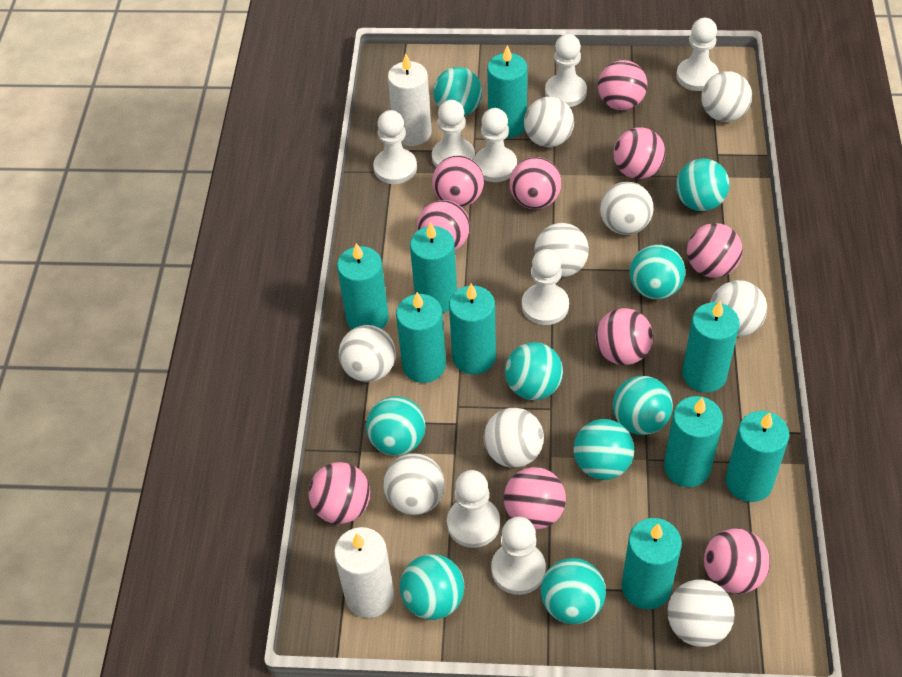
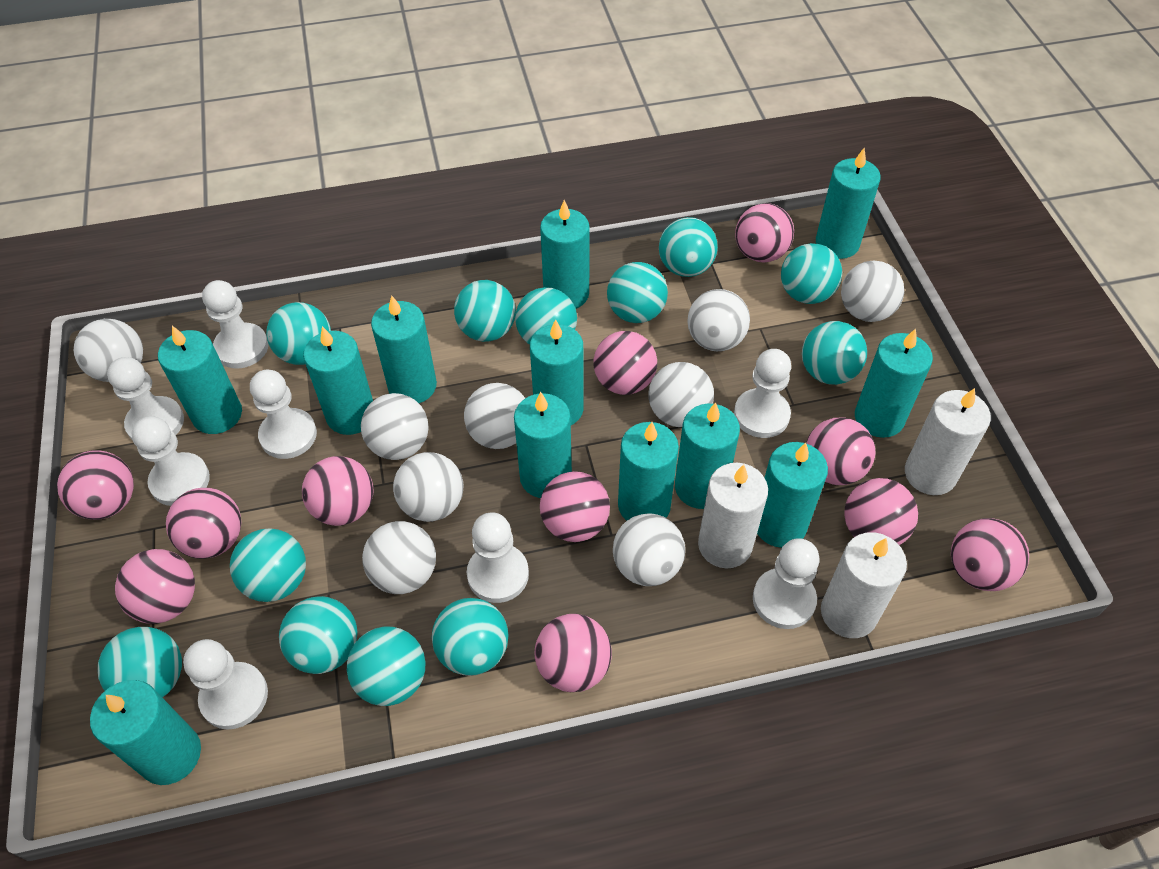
pink ball: 10 -> 11
turquoise ball: 9 -> 12
turquoise candle: 9 -> 12
white candle: 2 -> 3

